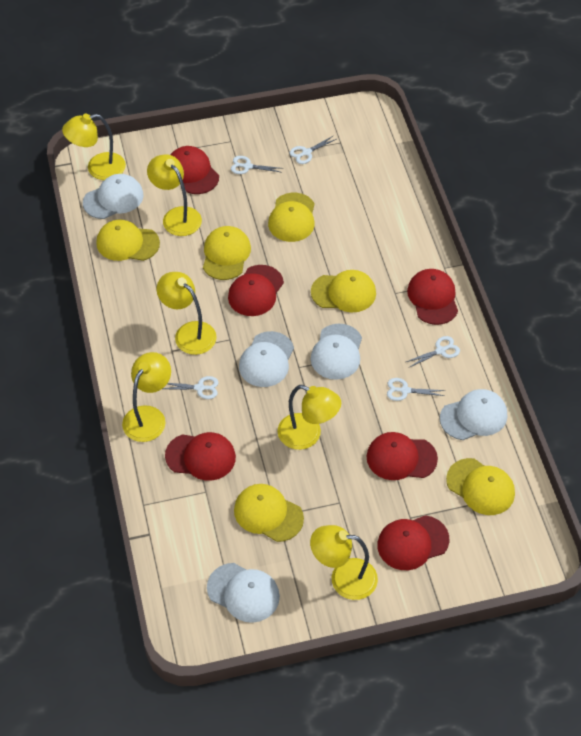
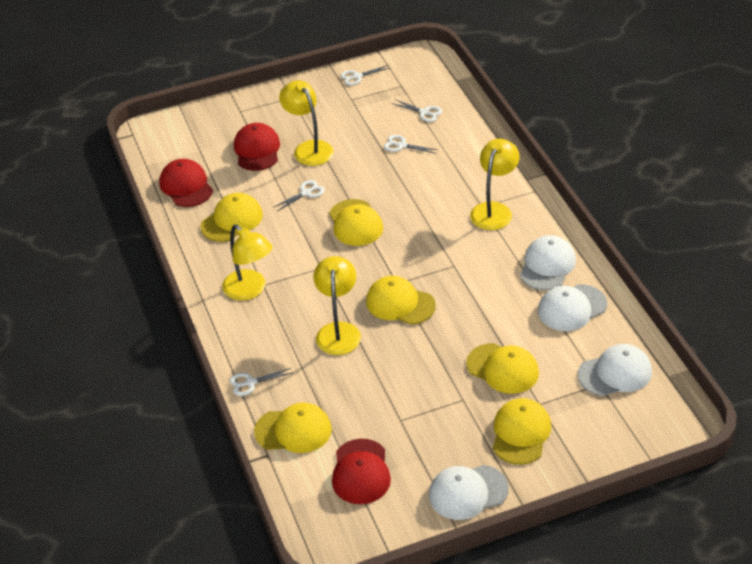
red cap: 6 -> 3
white cap: 5 -> 4
yellow lamp: 6 -> 4

